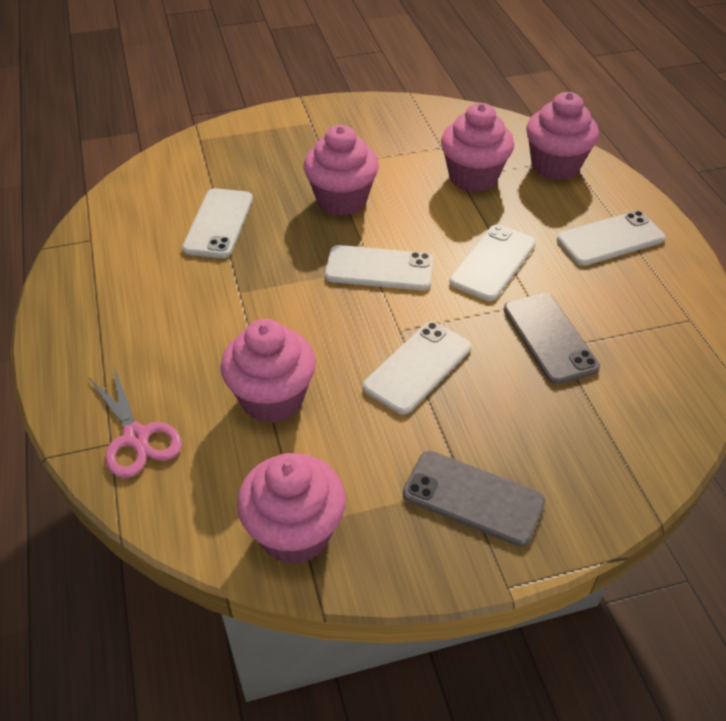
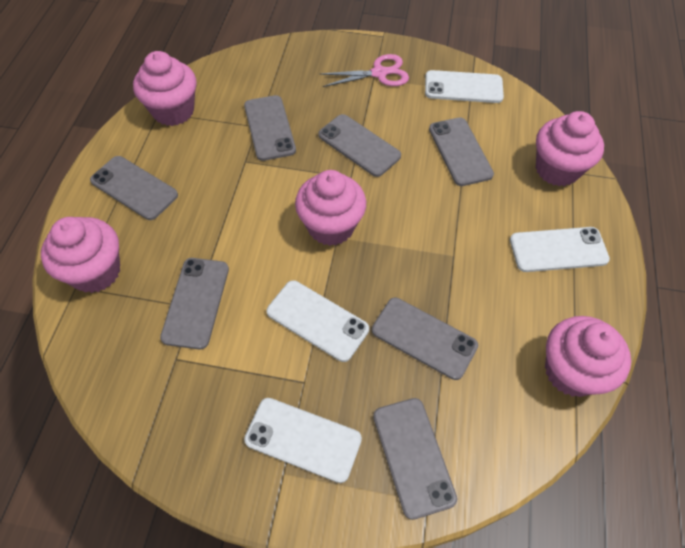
grey phone: 2 -> 7
white phone: 5 -> 4

